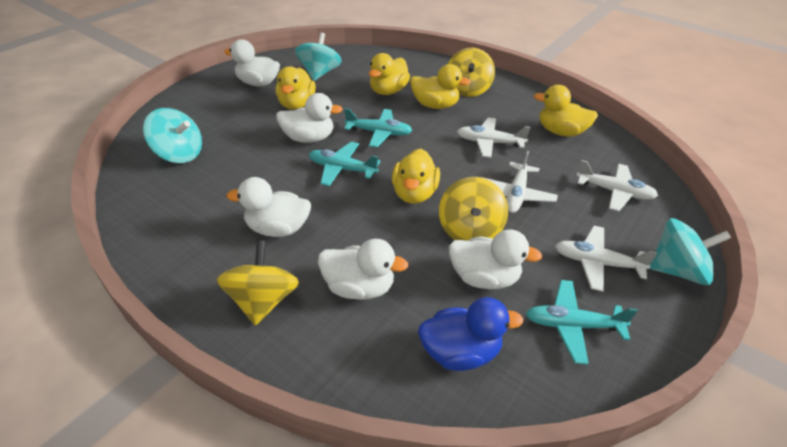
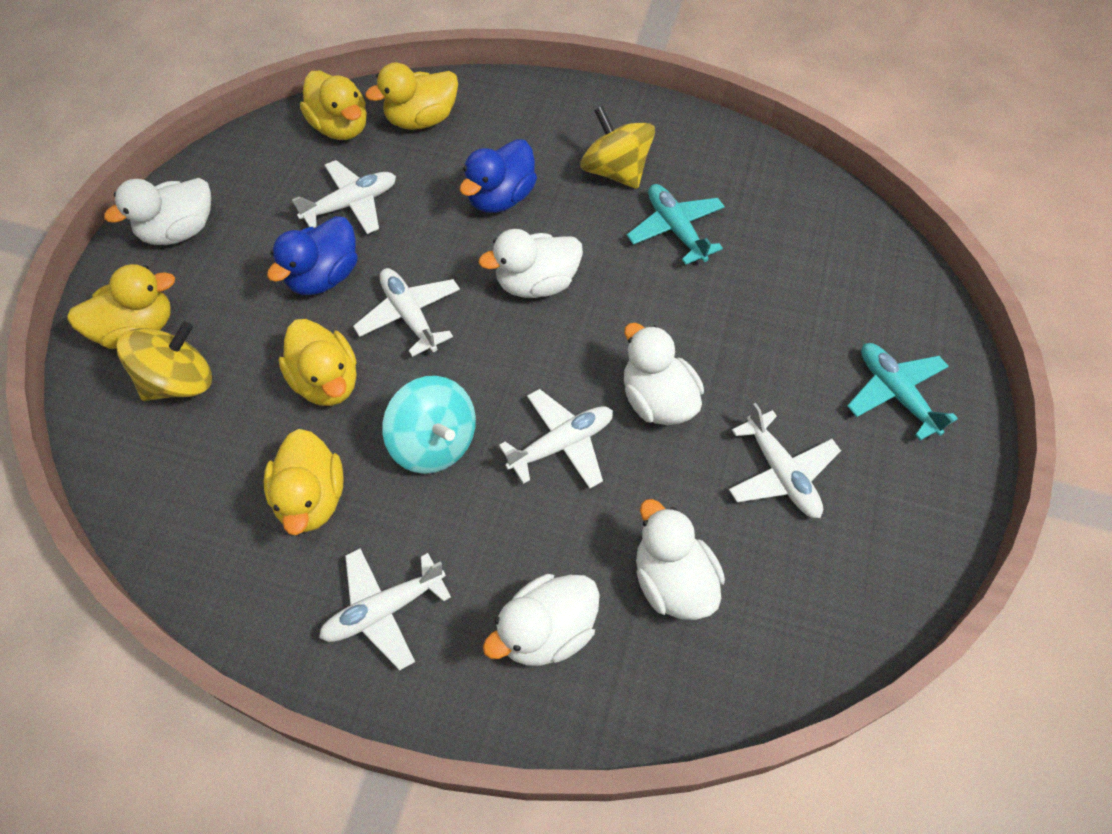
blue duck: 1 -> 2
turquoise plane: 3 -> 2
turquoise spinning top: 3 -> 1
white plane: 4 -> 5
yellow spinning top: 3 -> 2

